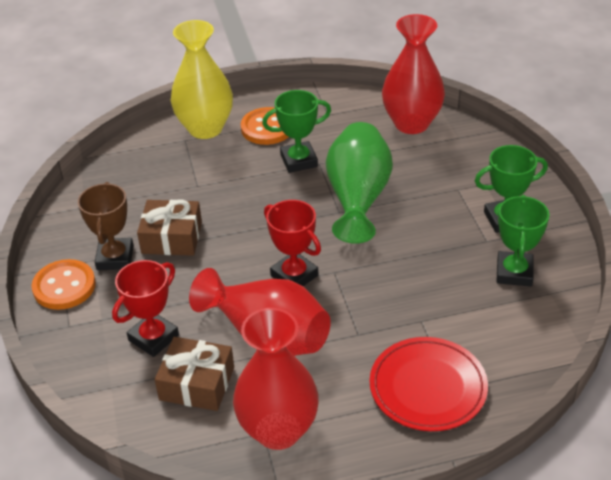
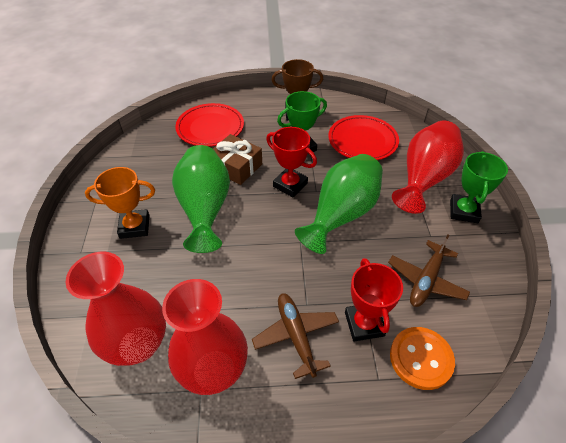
brown gift: 2 -> 1
brown plane: 0 -> 2
green trophy: 3 -> 2
green vase: 1 -> 2
orange button: 2 -> 1
orange trophy: 0 -> 1
red plate: 1 -> 2
yellow vase: 1 -> 0

